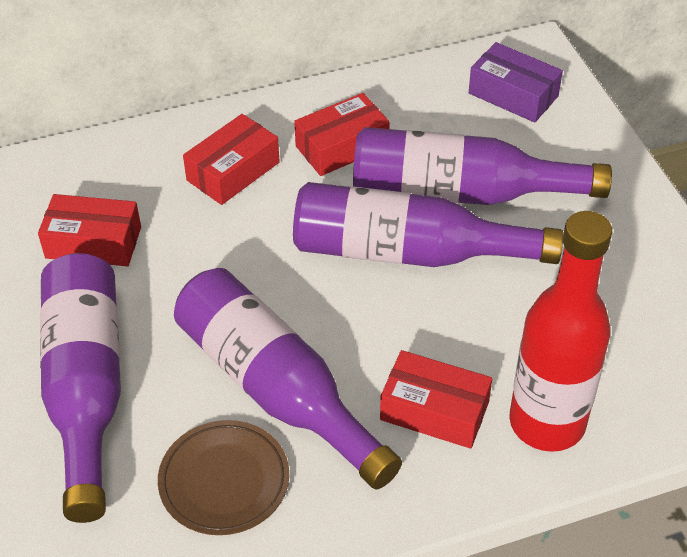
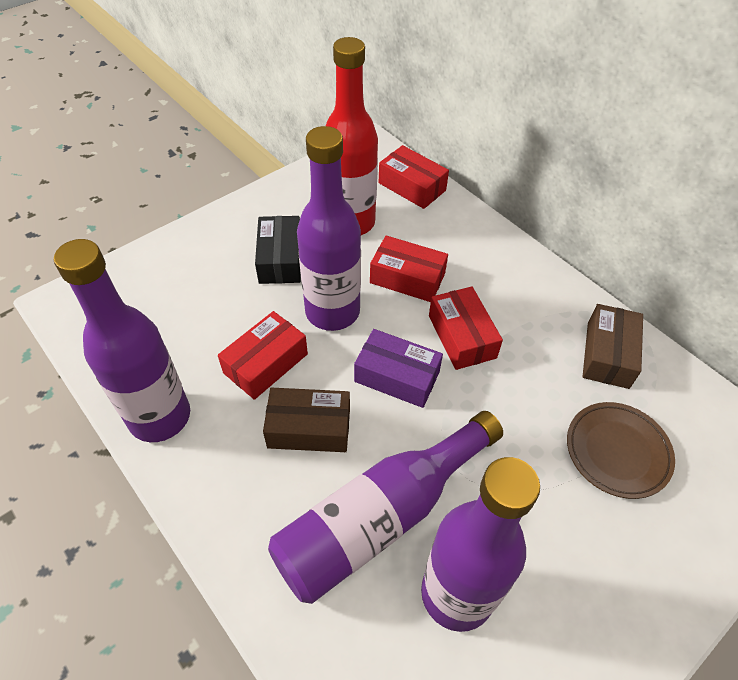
black box: 0 -> 1
brown box: 0 -> 2

